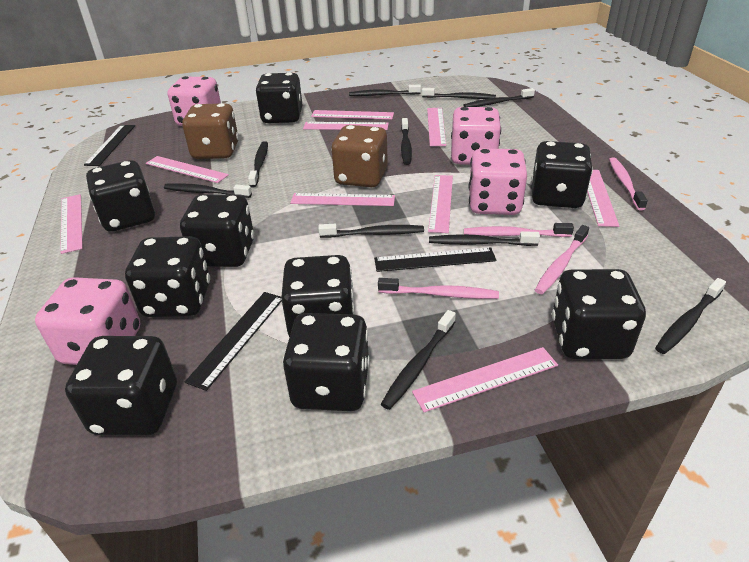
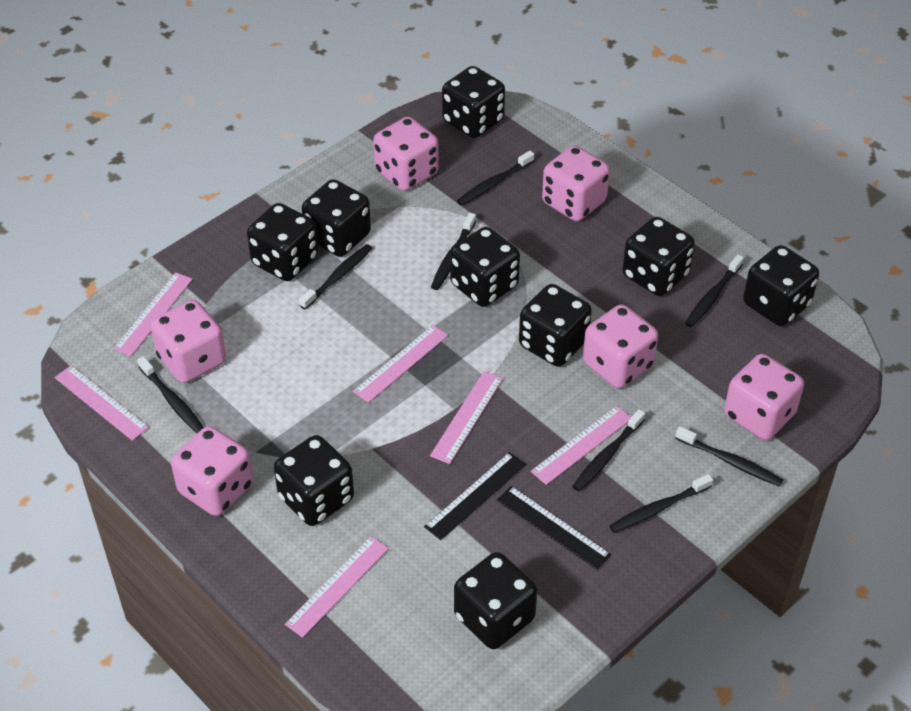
black ruler: 3 -> 2
black toothbrush: 10 -> 8
brown dice: 2 -> 0
pink dice: 4 -> 6
pink ruler: 9 -> 6
pink toothbrush: 4 -> 0

